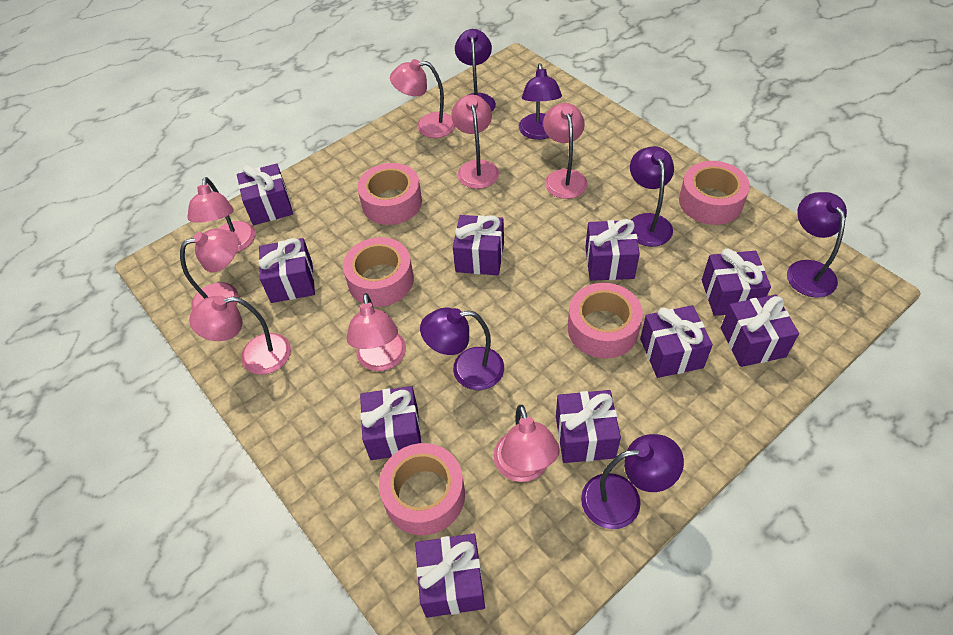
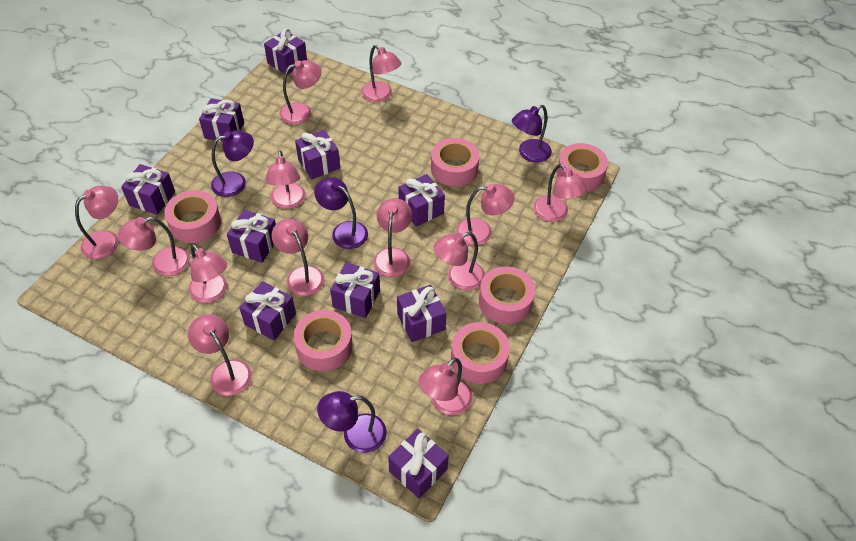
pink lamp: 8 -> 13
pink tape: 5 -> 6
purple lamp: 6 -> 4

